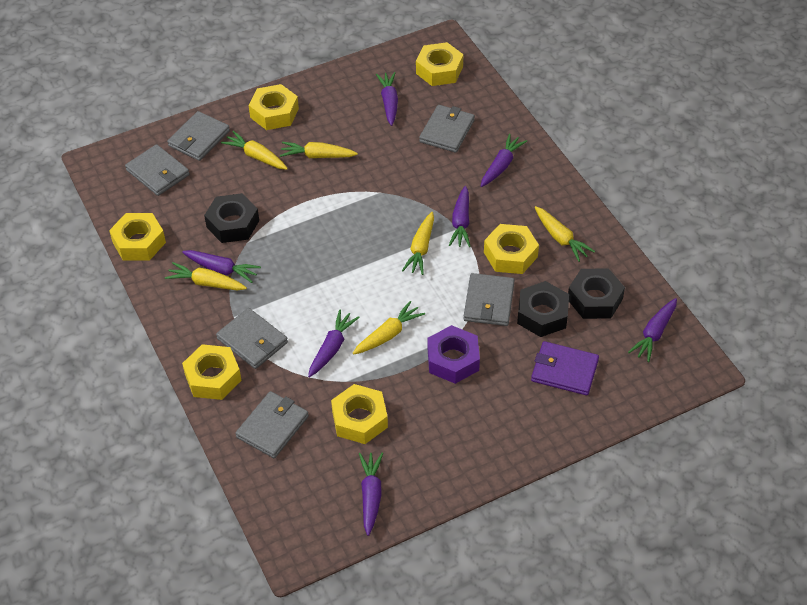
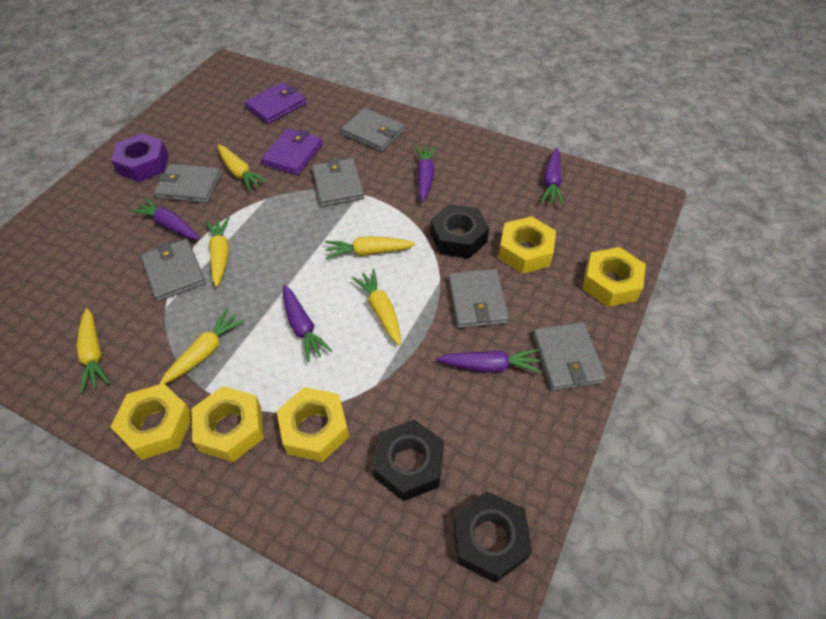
purple carrot: 7 -> 5
purple wallet: 1 -> 2
yellow nut: 6 -> 5

